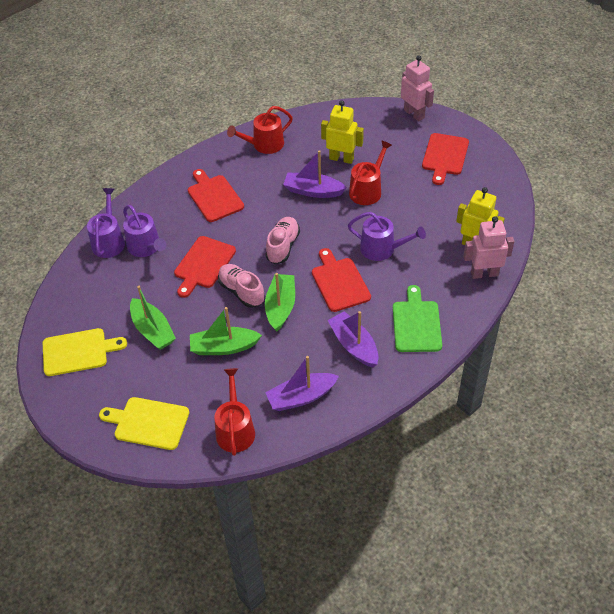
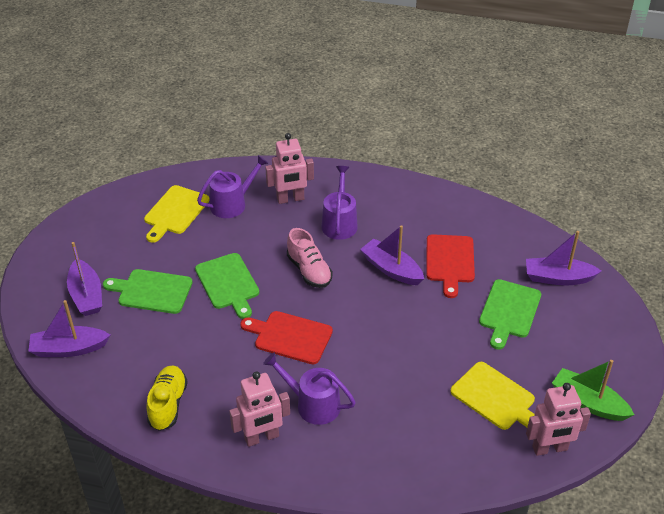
green boat: 3 -> 1
green cutting board: 1 -> 3
pink robot: 2 -> 3
pink shoe: 2 -> 1
purple boat: 3 -> 4
red cutting board: 4 -> 2
red watering can: 3 -> 0
yellow robot: 2 -> 0
yellow shoe: 0 -> 1

